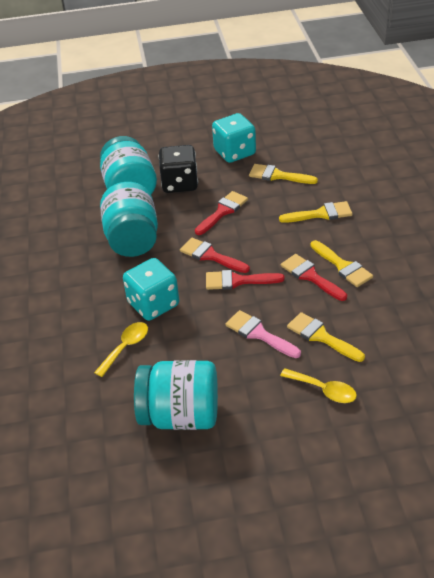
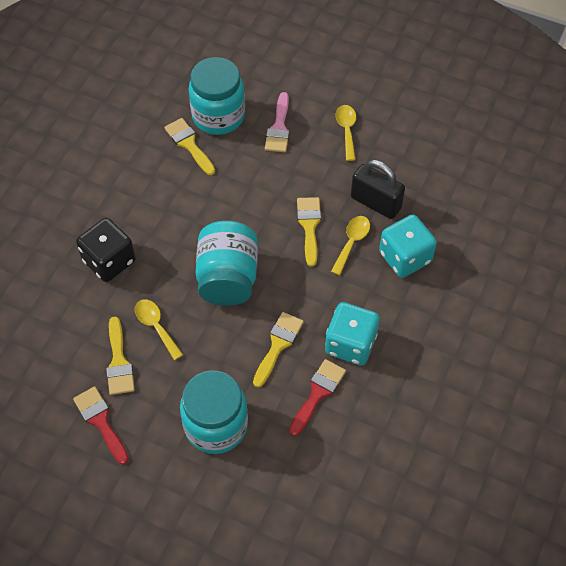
black padlock: 0 -> 1
red brush: 4 -> 2
yellow spoon: 2 -> 3

